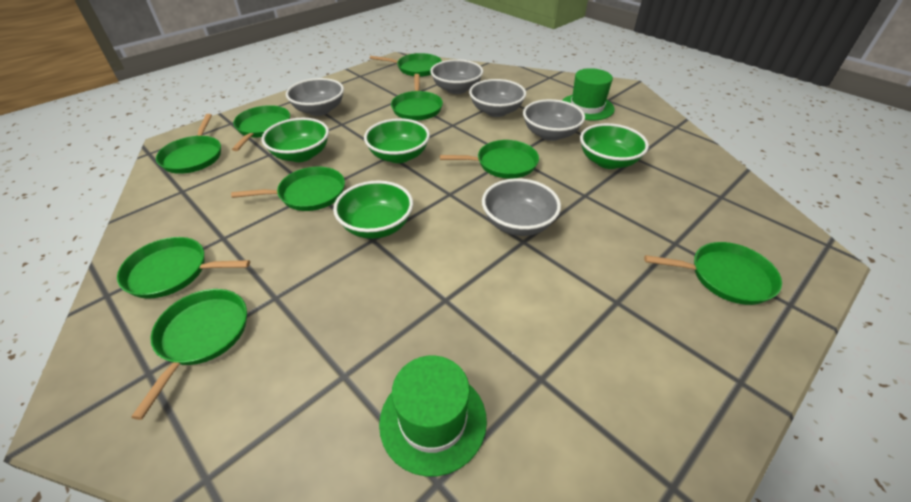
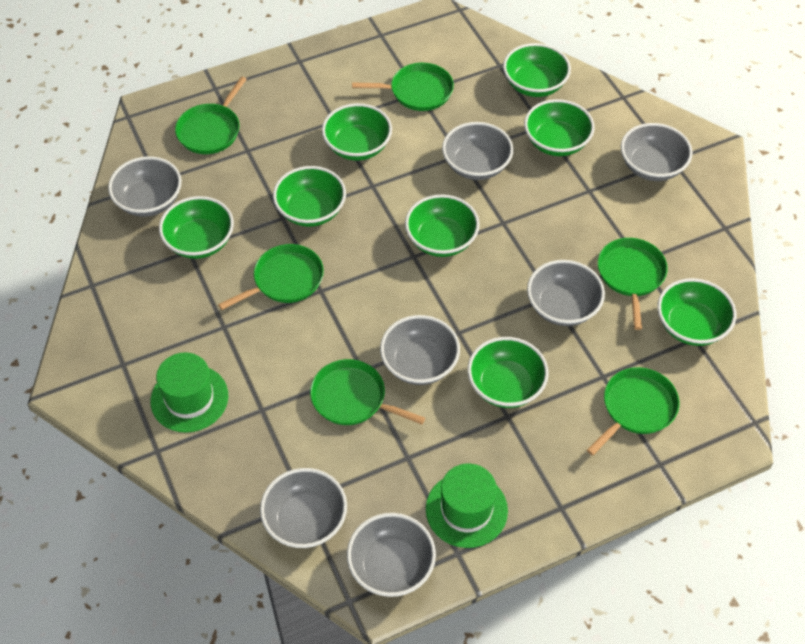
green bowl: 4 -> 8
green pan: 9 -> 6
grey bowl: 5 -> 7

